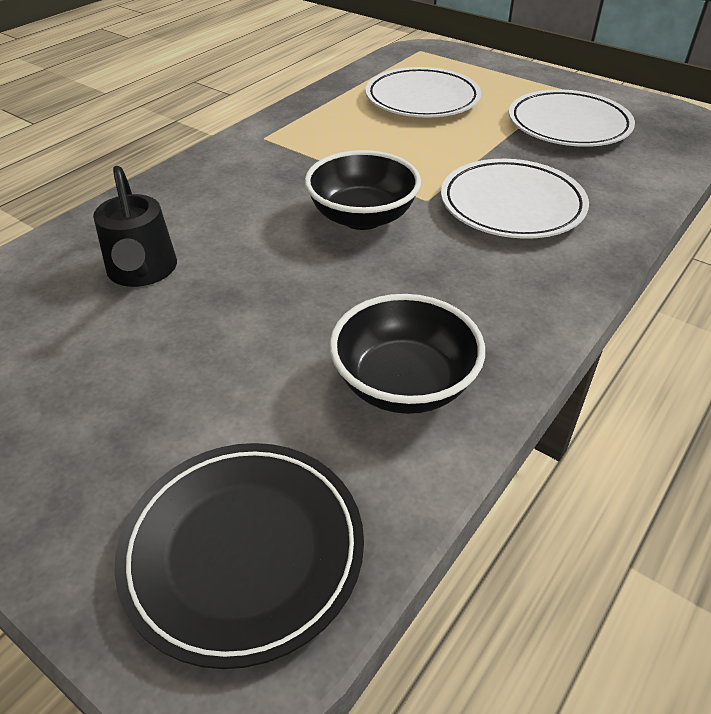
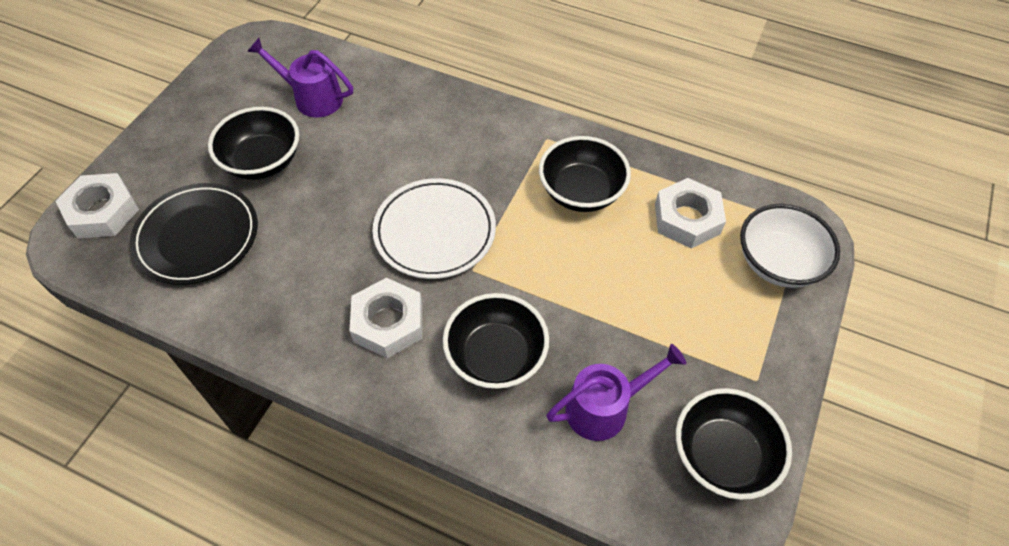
black bowl: 2 -> 4
black watering can: 1 -> 0
purple watering can: 0 -> 2
white bowl: 0 -> 1
white nut: 0 -> 3
white plate: 3 -> 1

